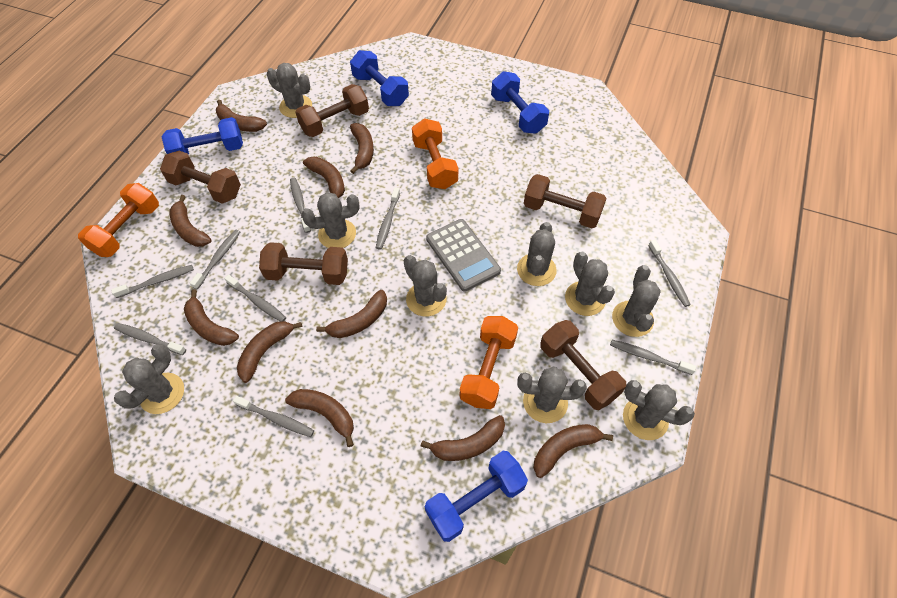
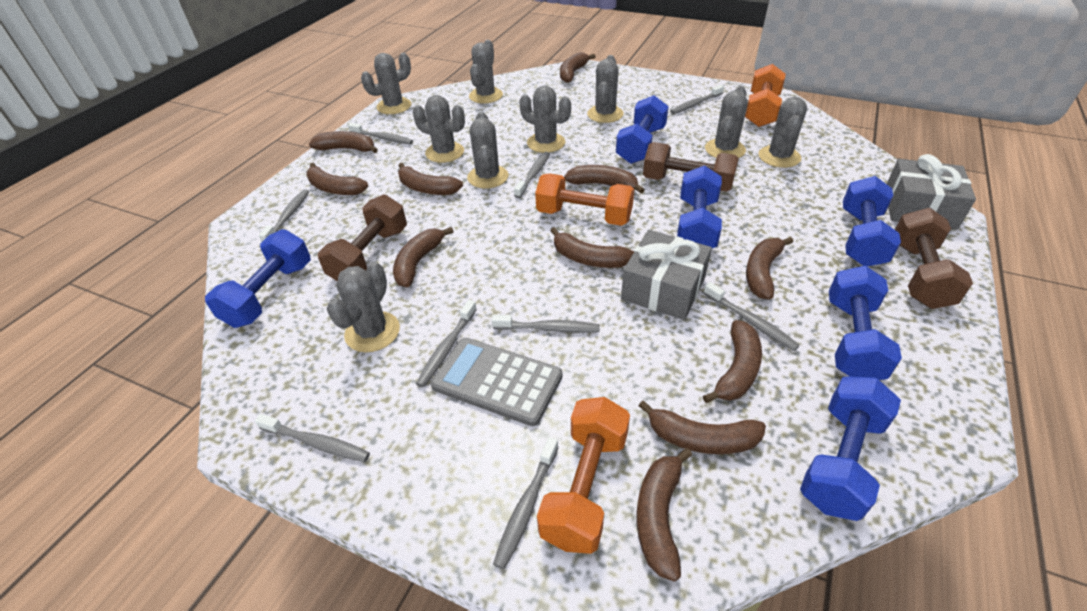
blue dumbbell: 4 -> 6
brown banana: 10 -> 11
brown dumbbell: 5 -> 3
grey gift: 0 -> 2

